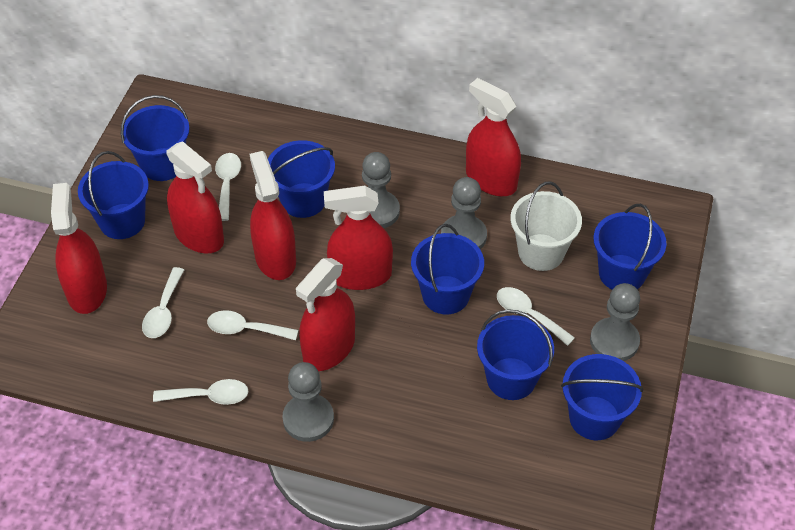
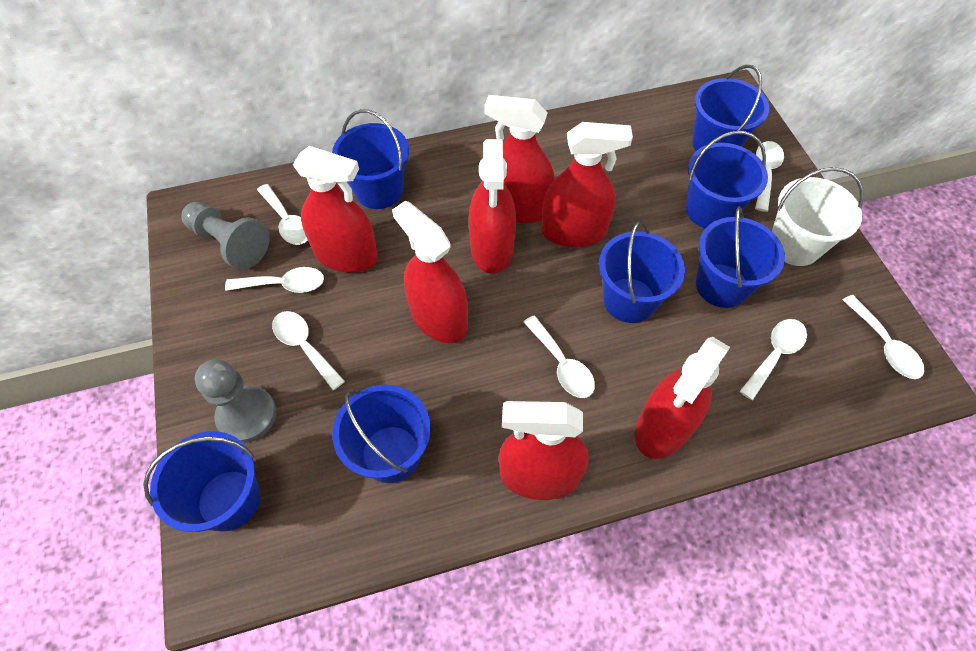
grey pawn: 4 -> 2
red spray bottle: 6 -> 7
white spoon: 5 -> 7

